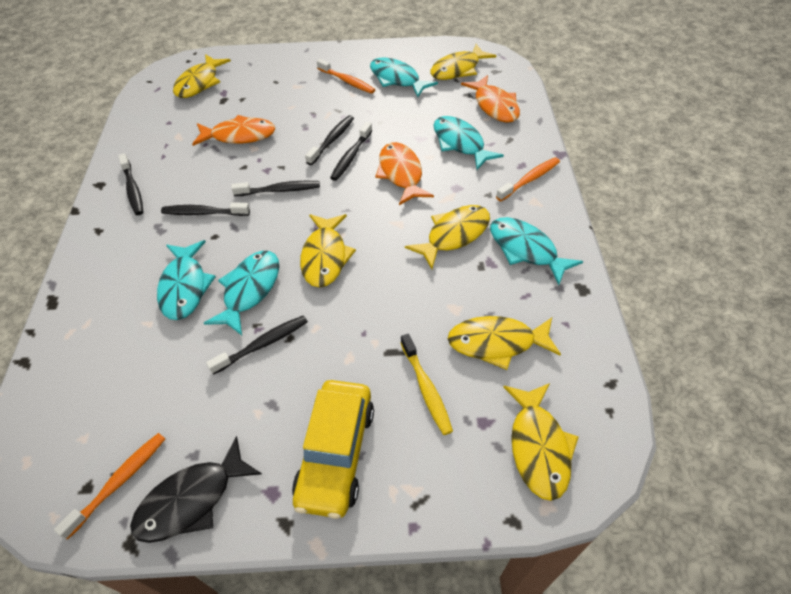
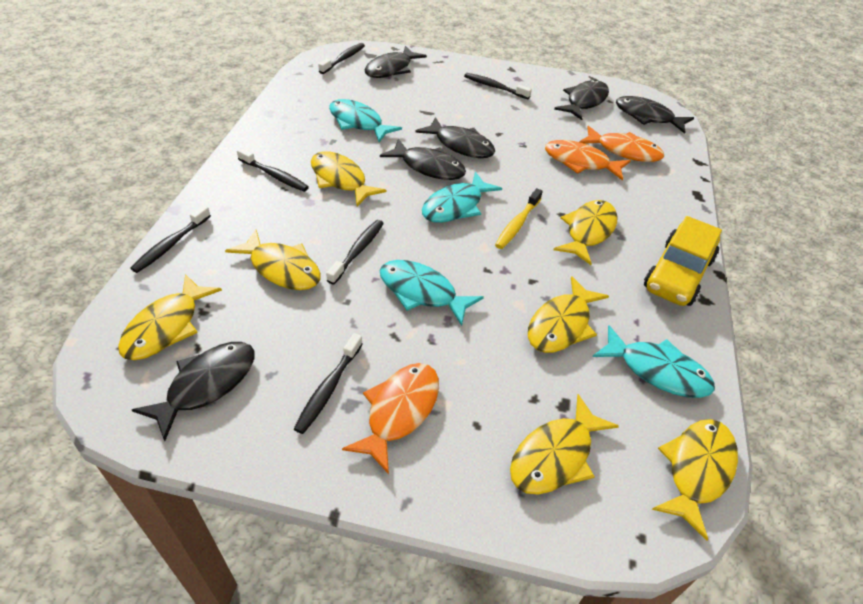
black fish: 1 -> 6
orange toothbrush: 3 -> 0
turquoise fish: 5 -> 4
yellow fish: 6 -> 7

